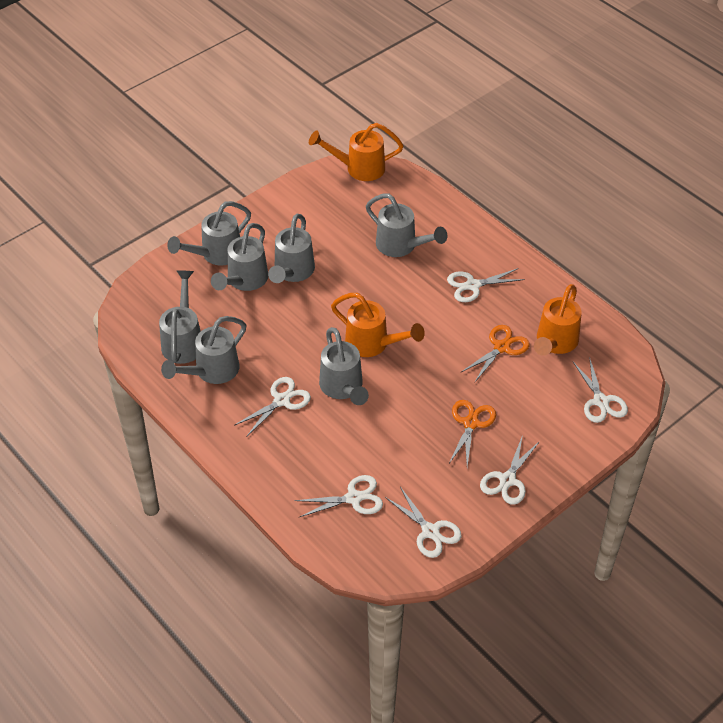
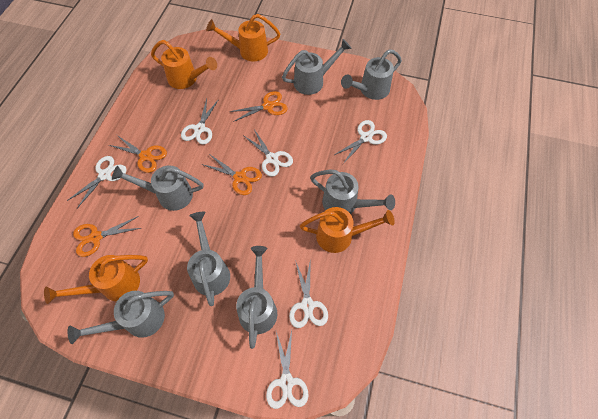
orange scissors: 2 -> 4
orange watering can: 3 -> 4

